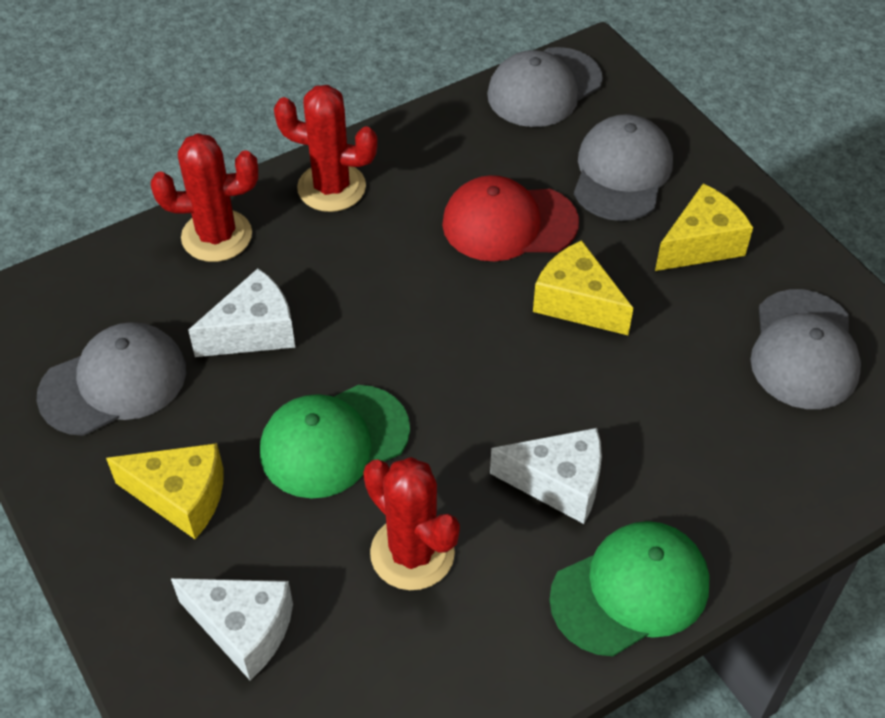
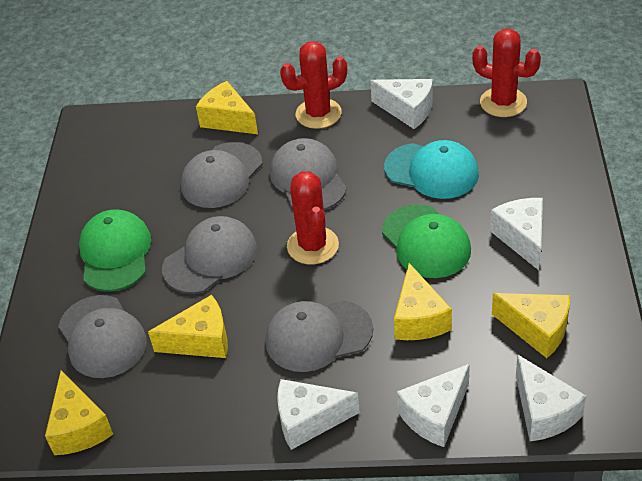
grey cap: 4 -> 5
red cap: 1 -> 0
turquoise cap: 0 -> 1
white cheese: 3 -> 5
yellow cheese: 3 -> 5

